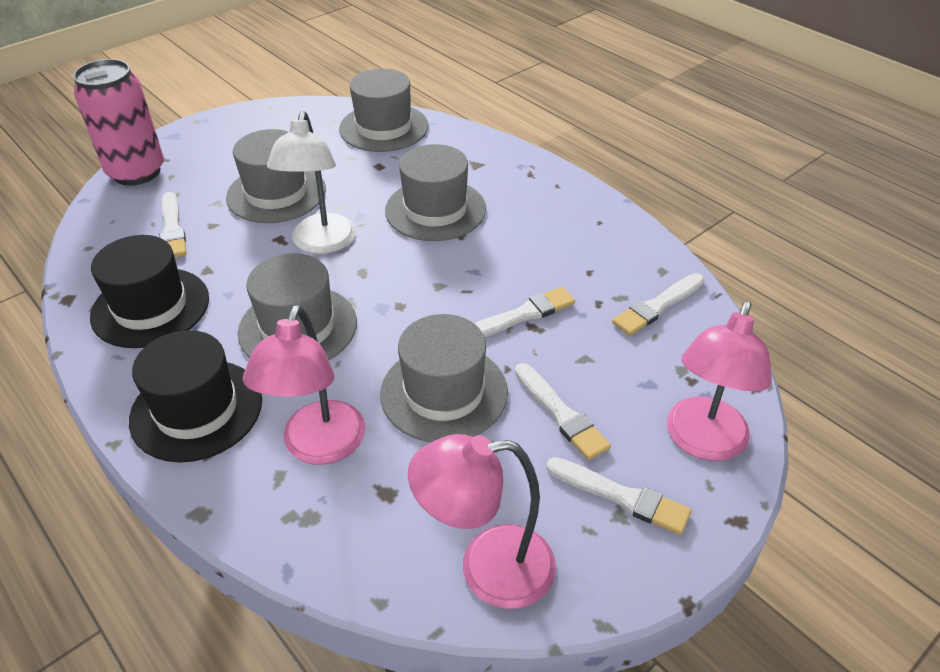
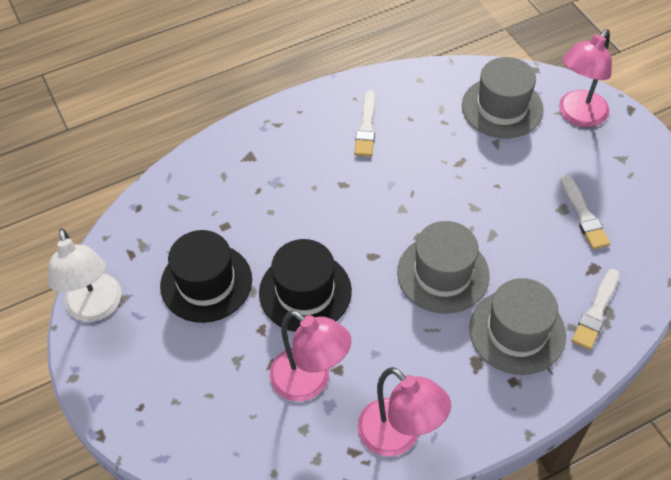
grey hat: 5 -> 3
pink can: 1 -> 0
white brush: 5 -> 3

